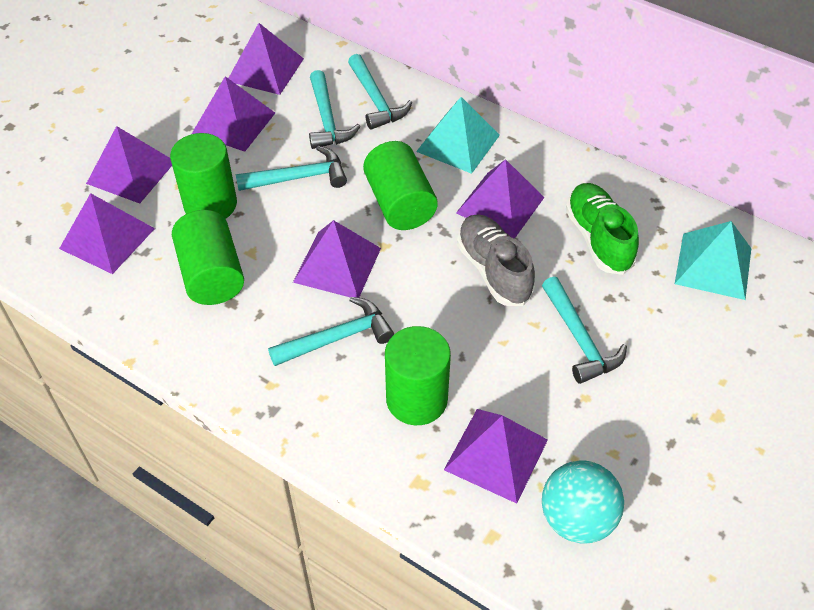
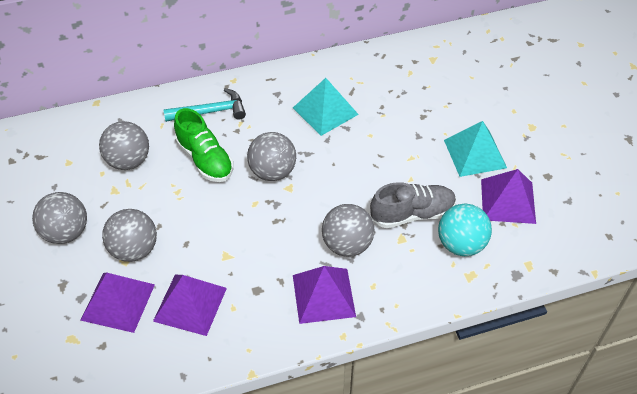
green cylinder: 4 -> 0
grey ball: 0 -> 5
purple pyramid: 7 -> 4
turquoise hammer: 5 -> 1

